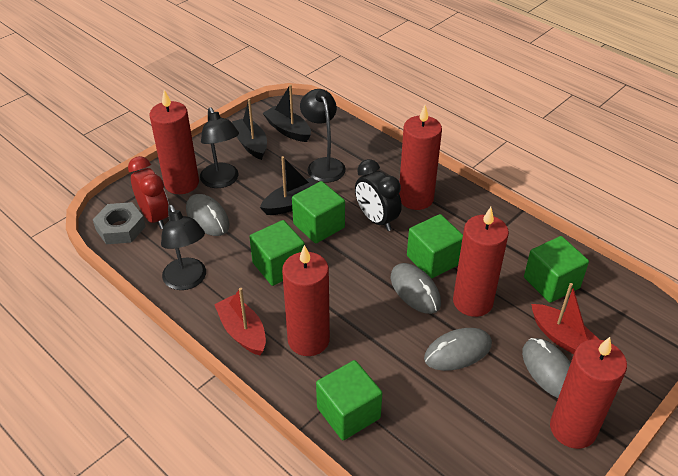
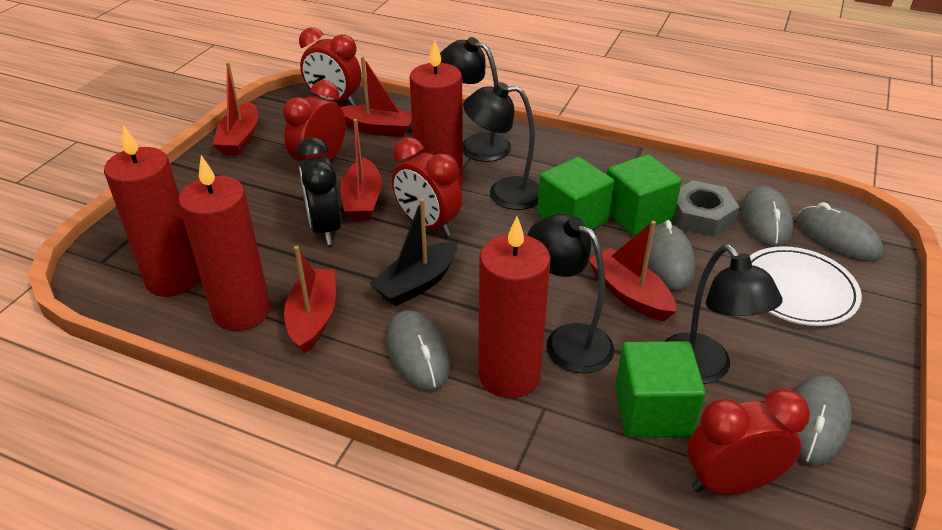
black boat: 3 -> 1
black lamp: 3 -> 4
green cube: 5 -> 3
grey mouse: 4 -> 5
red boat: 2 -> 5
red candle: 5 -> 4
red clock: 1 -> 4
white plate: 0 -> 1

